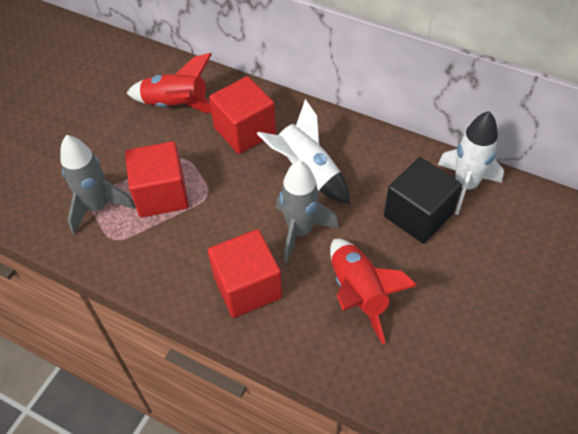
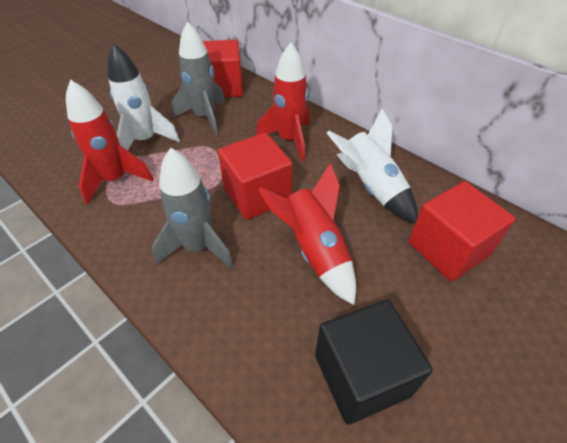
red rocket: 2 -> 3

